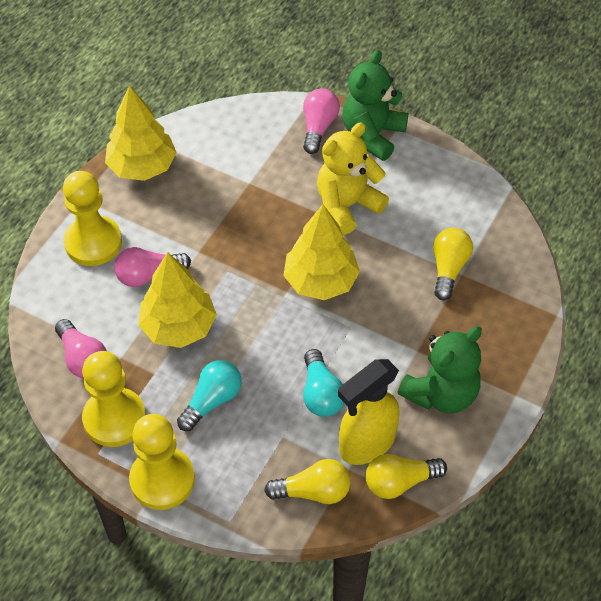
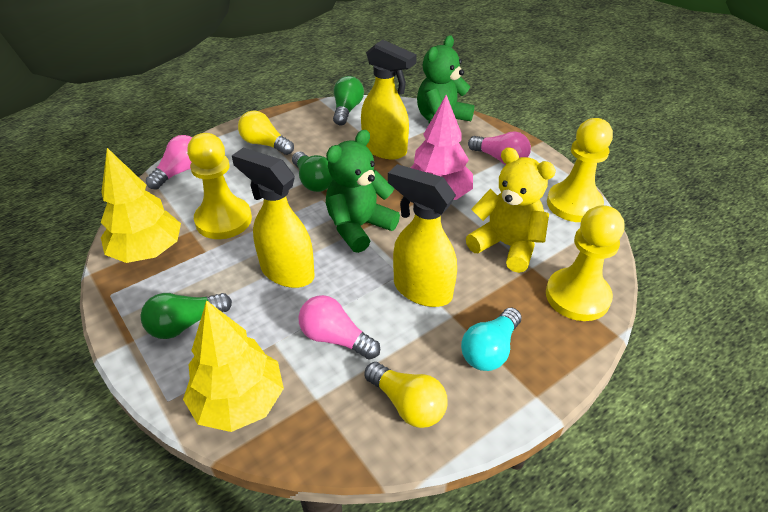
green light bulb: 0 -> 3
pink tree: 0 -> 1
turquoise light bulb: 2 -> 1
yellow light bulb: 3 -> 2
yellow spray bottle: 1 -> 3
yellow tree: 3 -> 2

